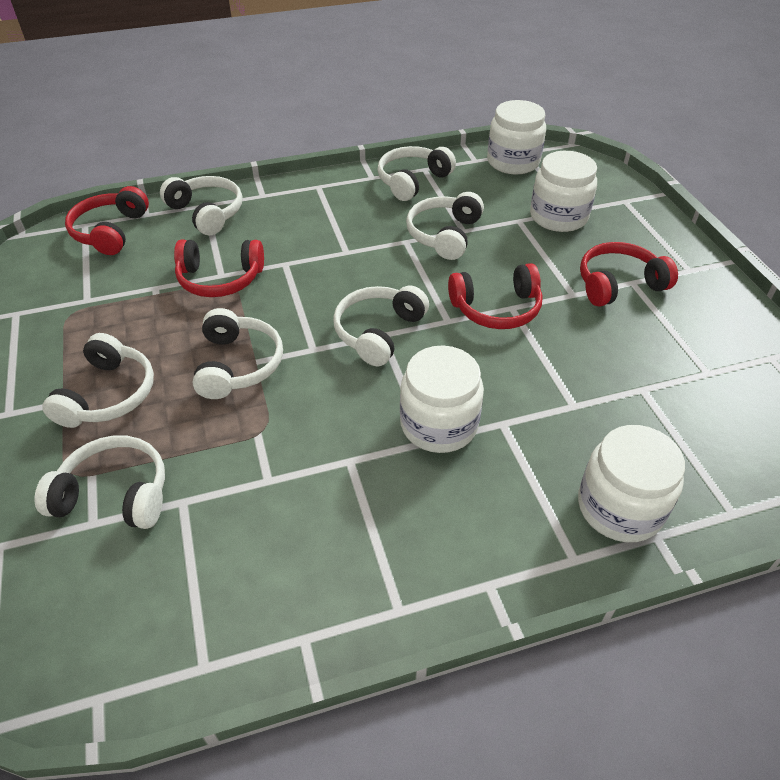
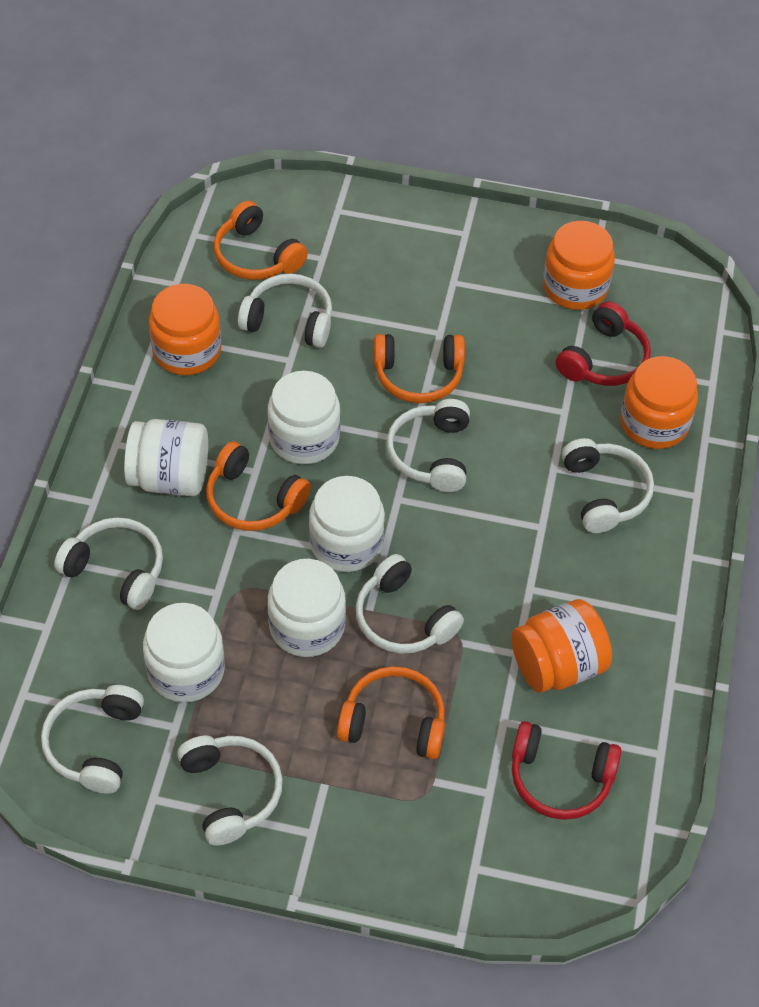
orange headphones: 0 -> 4
orange jar: 0 -> 4
red headphones: 4 -> 2
white jar: 4 -> 5

